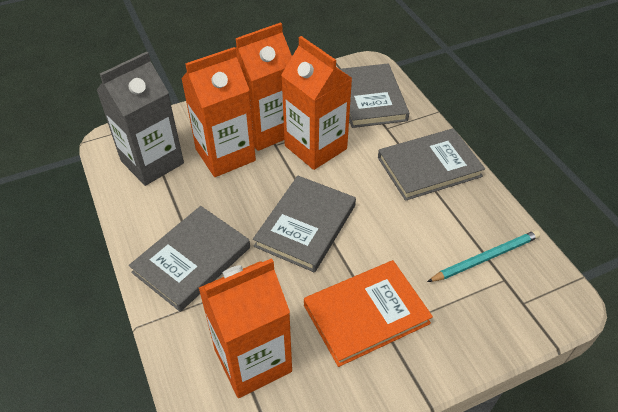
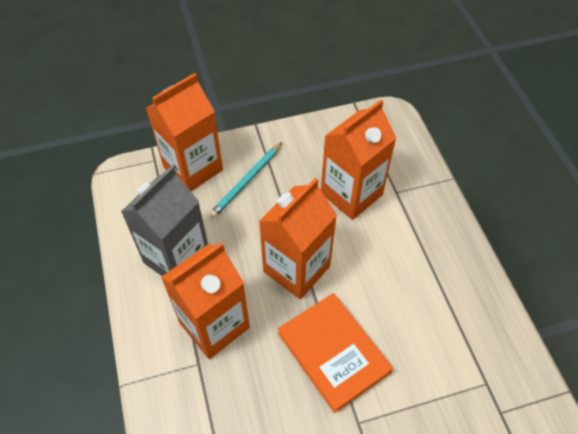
grey book: 4 -> 0

